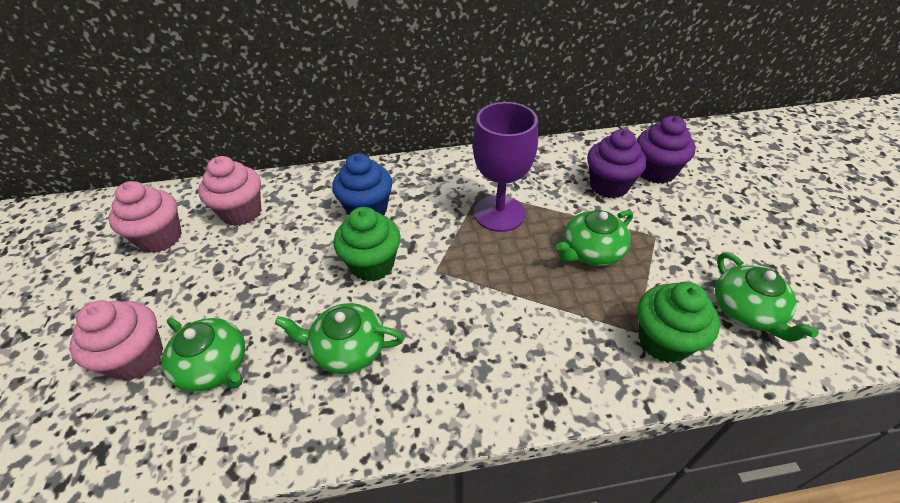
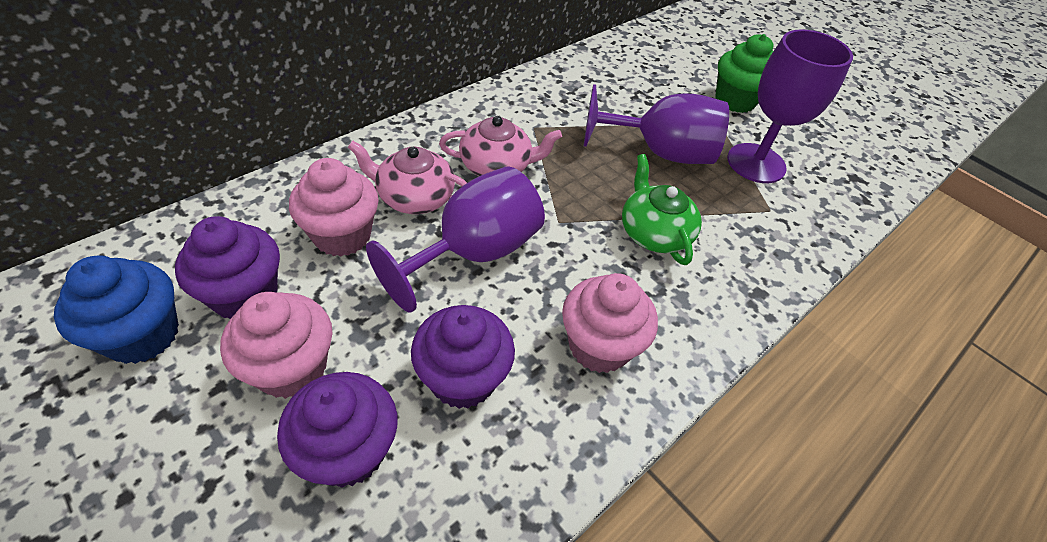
green cupcake: 2 -> 1
green teapot: 4 -> 1
pink teapot: 0 -> 2
purple cupcake: 2 -> 3
purple goblet: 1 -> 3

